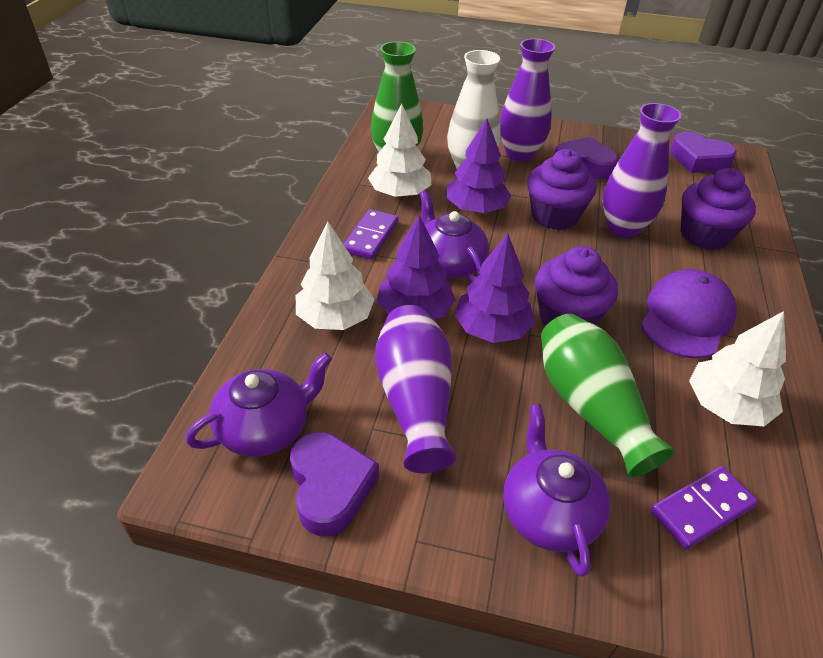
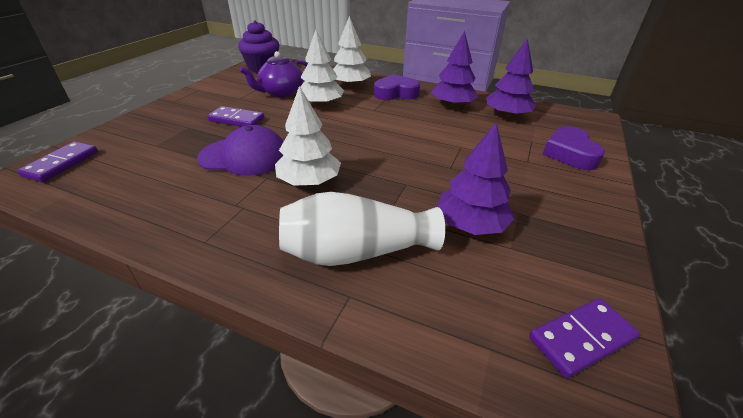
green vase: 2 -> 0
purple cupcake: 3 -> 1
purple domino: 2 -> 3
purple heart: 3 -> 2
purple teapot: 3 -> 1
purple vase: 3 -> 0

